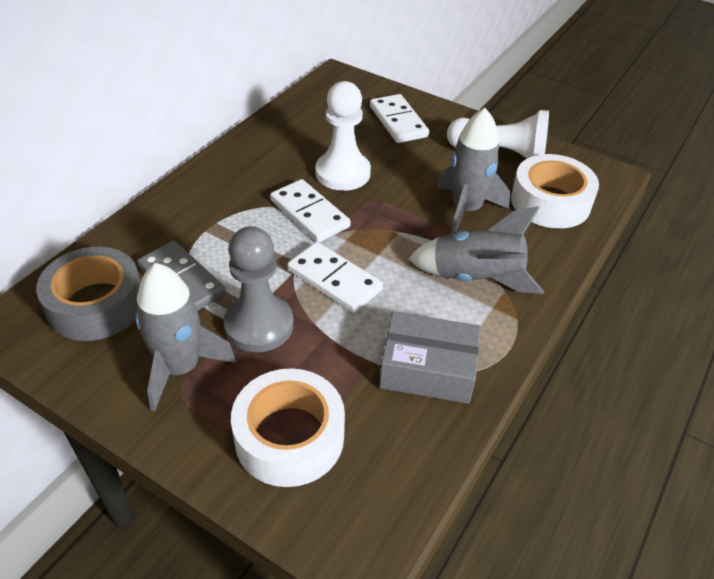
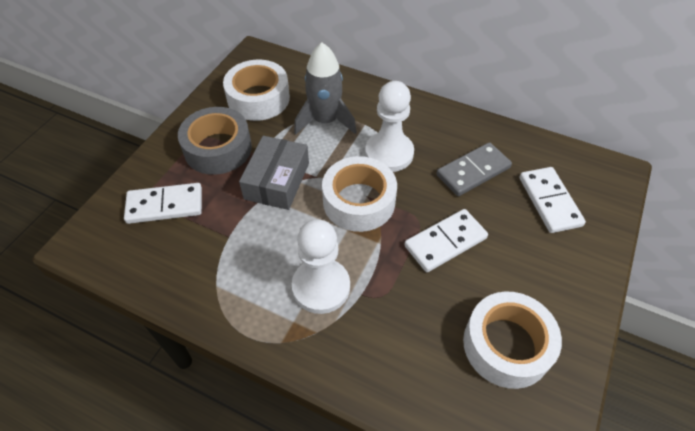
grey pawn: 1 -> 0
grey rocket: 3 -> 1
white tape: 2 -> 3

